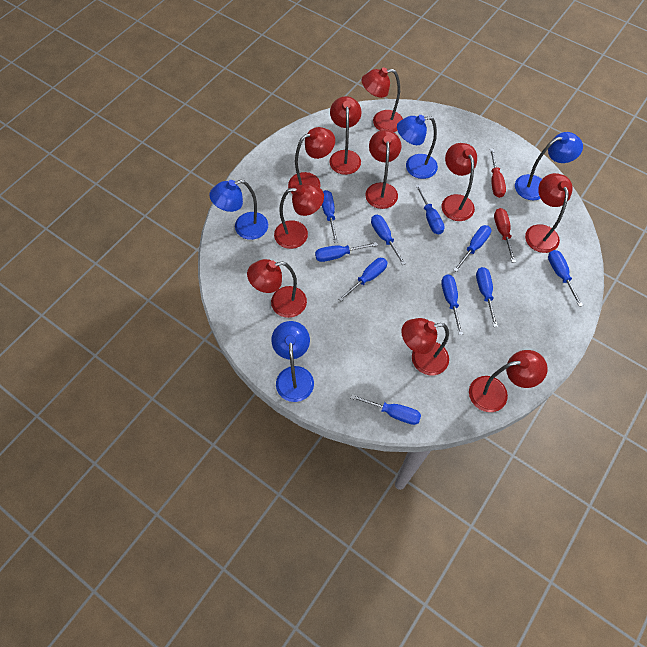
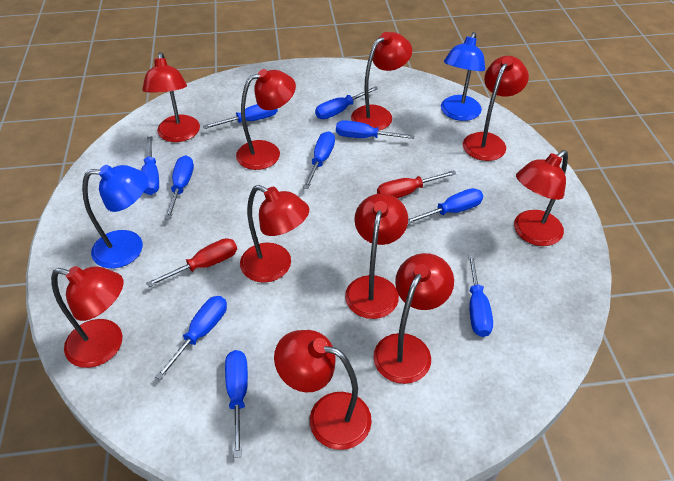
blue lamp: 4 -> 2

